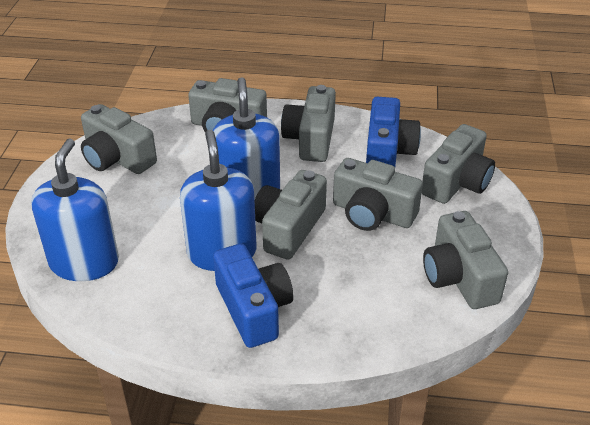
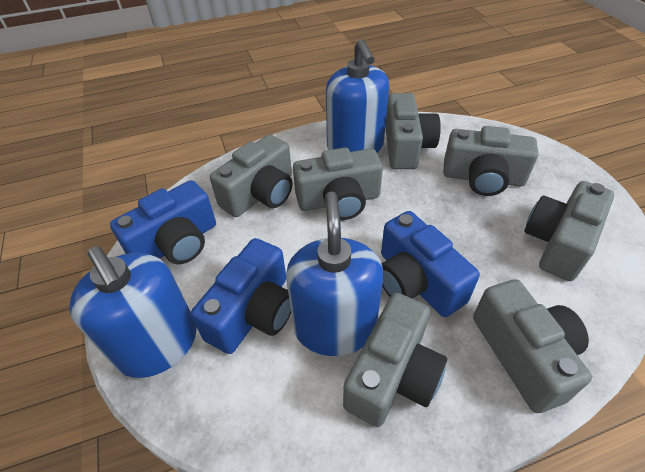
blue camera: 2 -> 3

